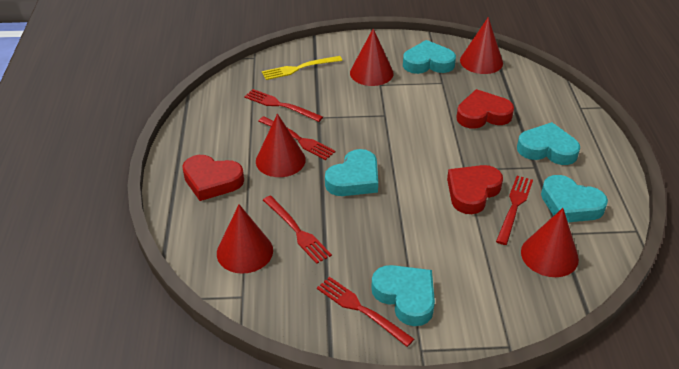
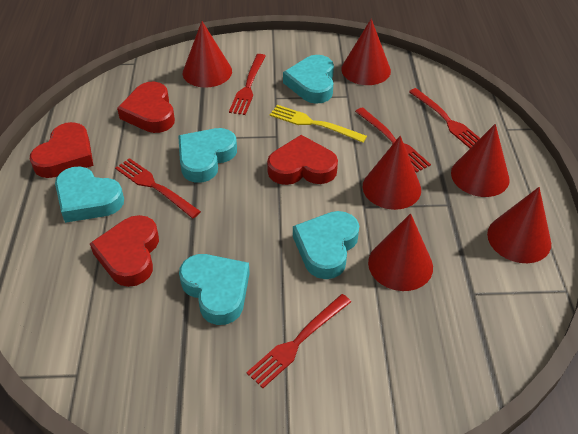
red cone: 5 -> 6
red heart: 3 -> 4

